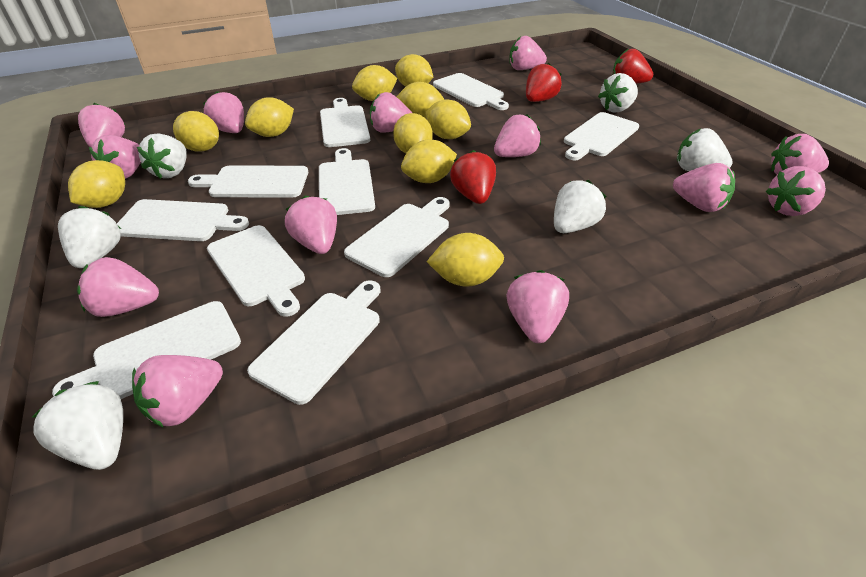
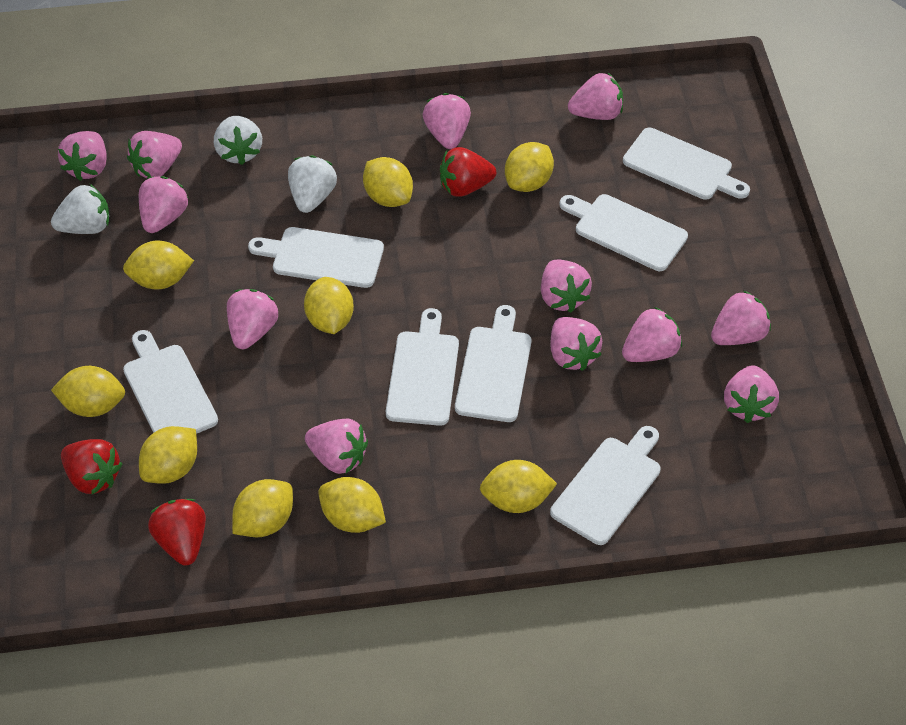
pink strawberry: 13 -> 12
white cutting board: 10 -> 7
white strawberry: 6 -> 3
yellow lemon: 10 -> 9

